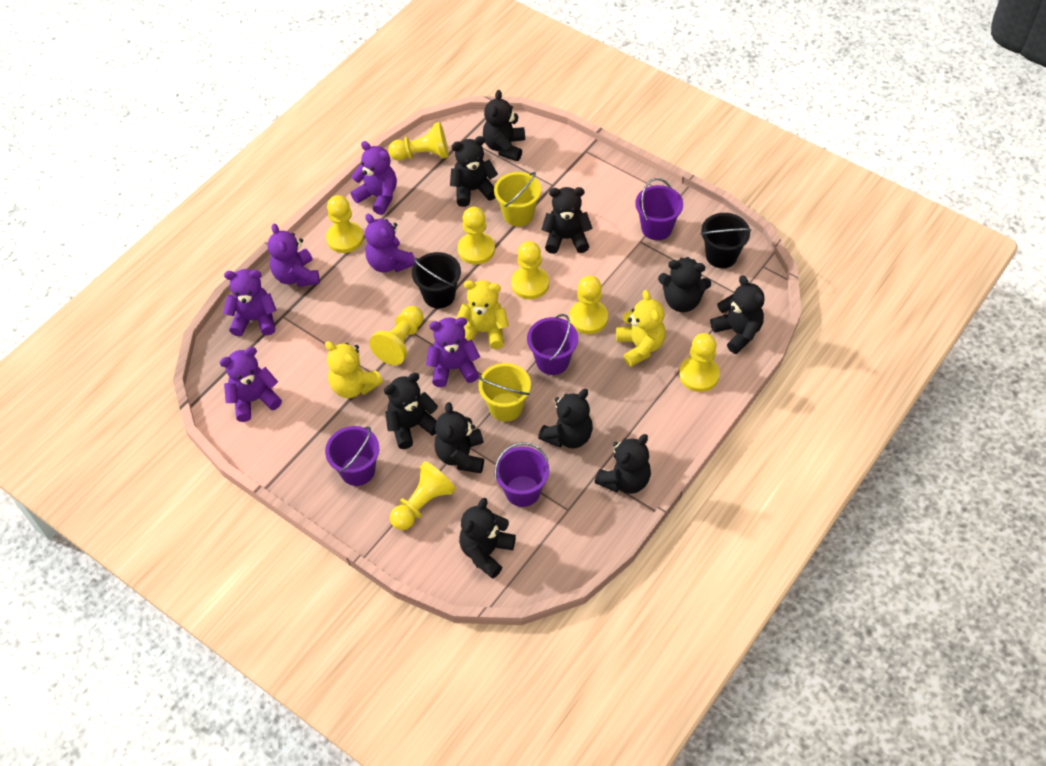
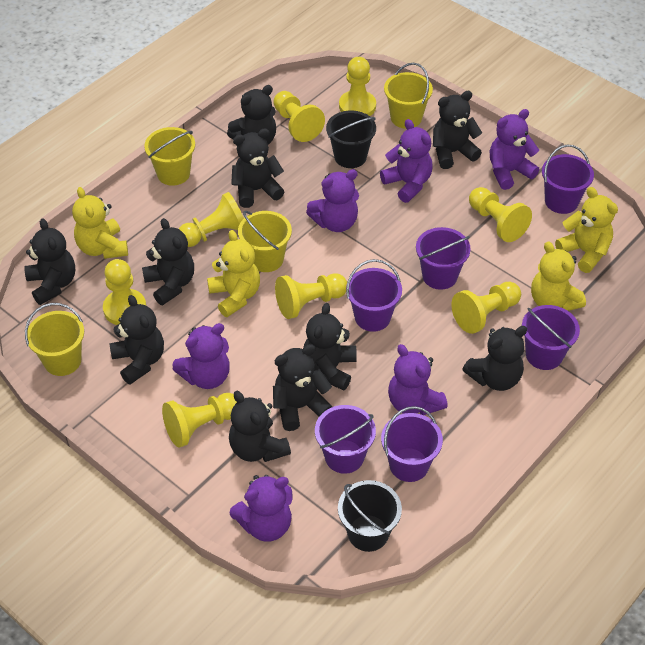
purple bucket: 4 -> 6
yellow bucket: 2 -> 4
yellow teddy bear: 3 -> 4

